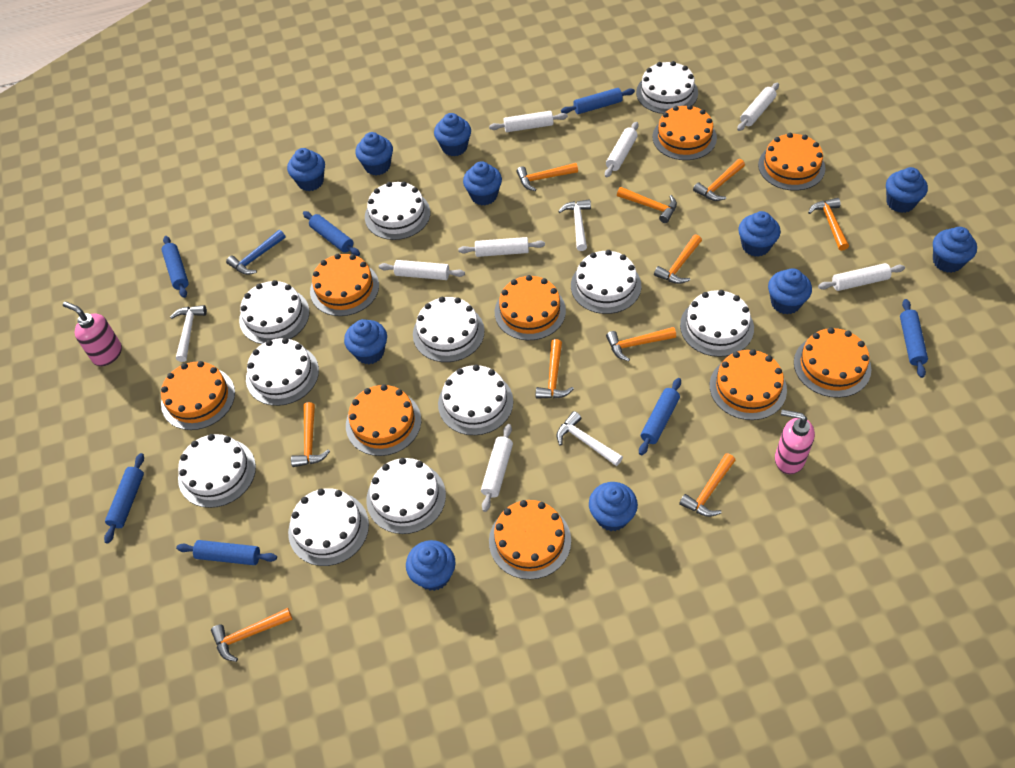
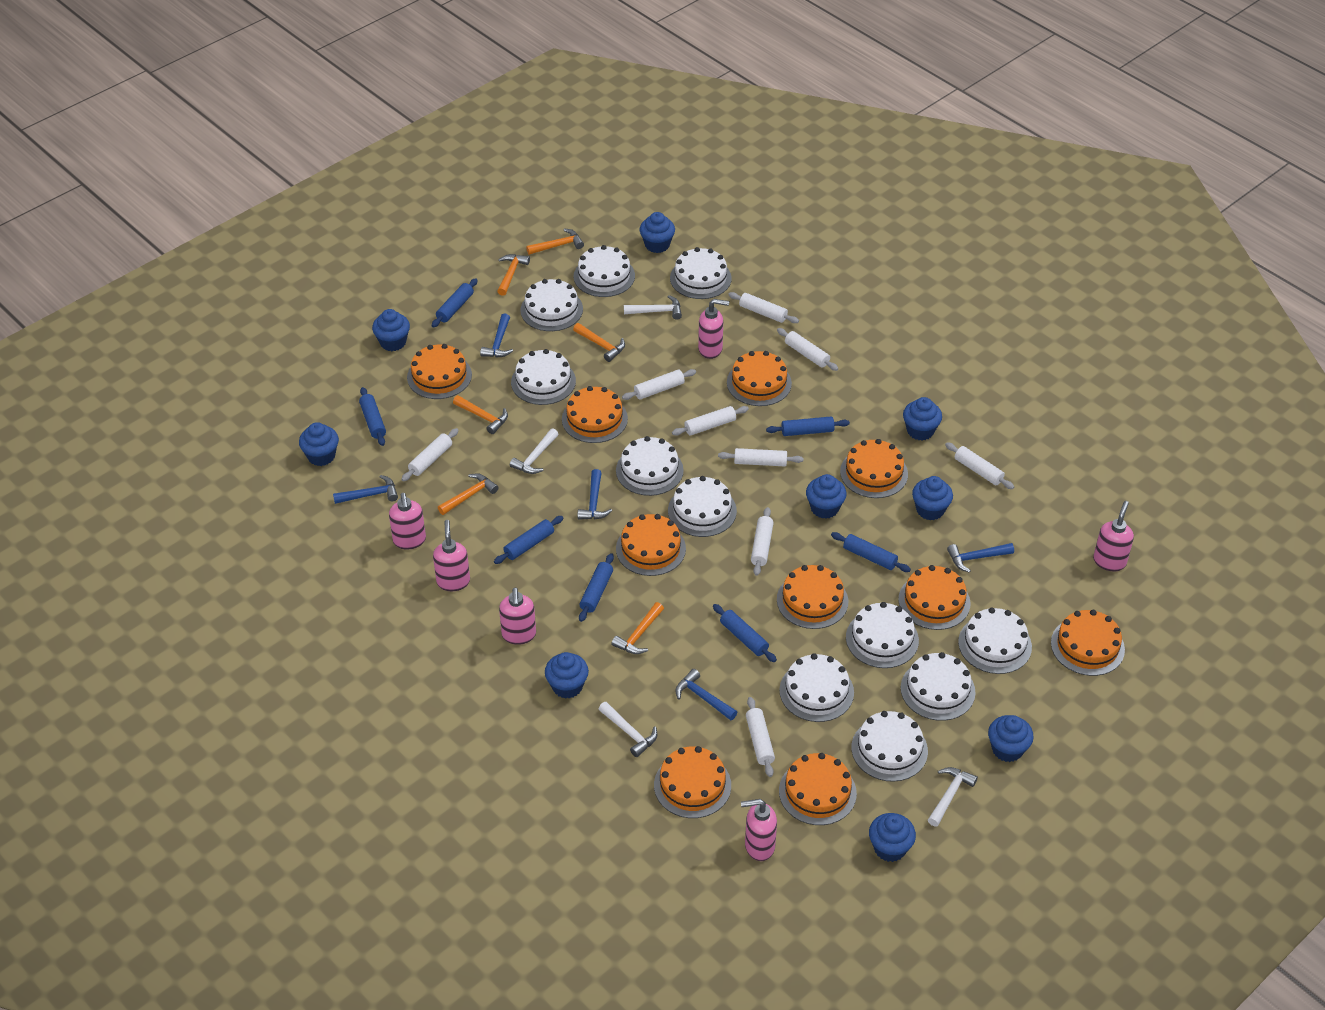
blue cupcake: 11 -> 9
blue hammer: 1 -> 5
orange cake: 9 -> 10
orange hammer: 10 -> 6
pink soap dispenser: 2 -> 6
white hammer: 3 -> 4
white rolling pin: 7 -> 9

